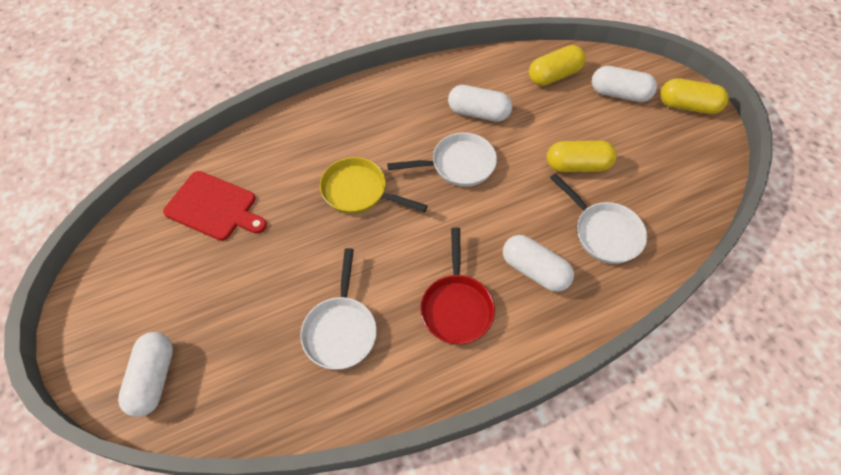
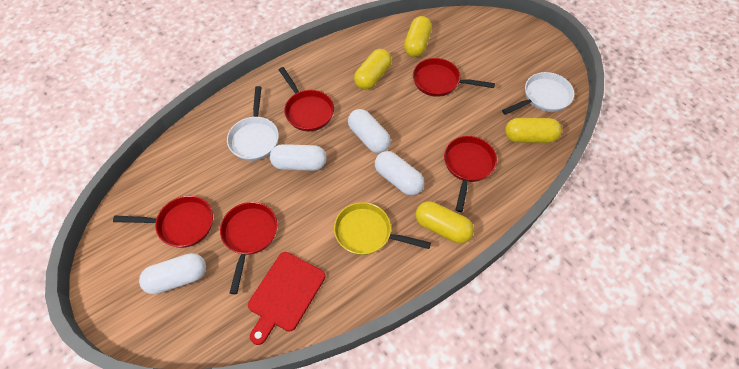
red pan: 1 -> 5
white pan: 3 -> 2
yellow capsule: 3 -> 4

